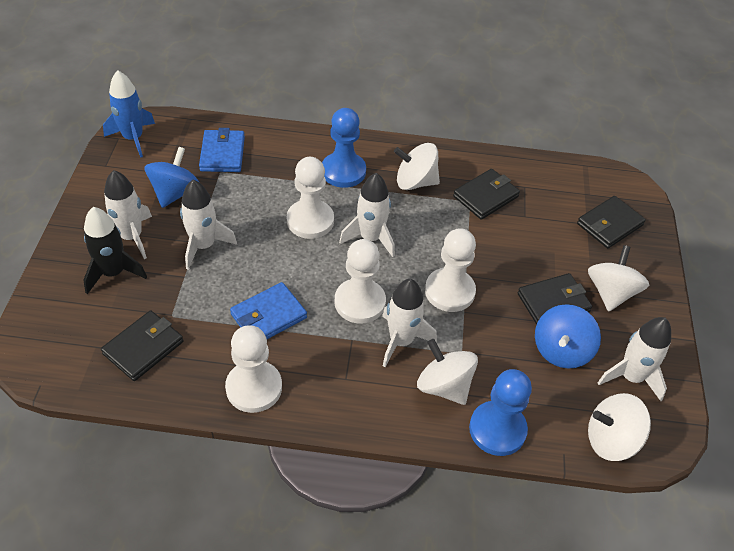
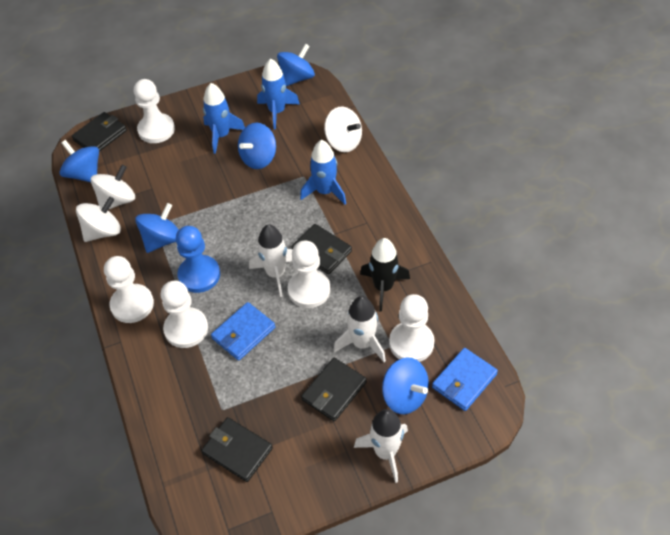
blue pawn: 2 -> 1
blue rocket: 1 -> 3
blue spinning top: 2 -> 5
white pawn: 4 -> 5
white rocket: 5 -> 3
white spinning top: 4 -> 3

